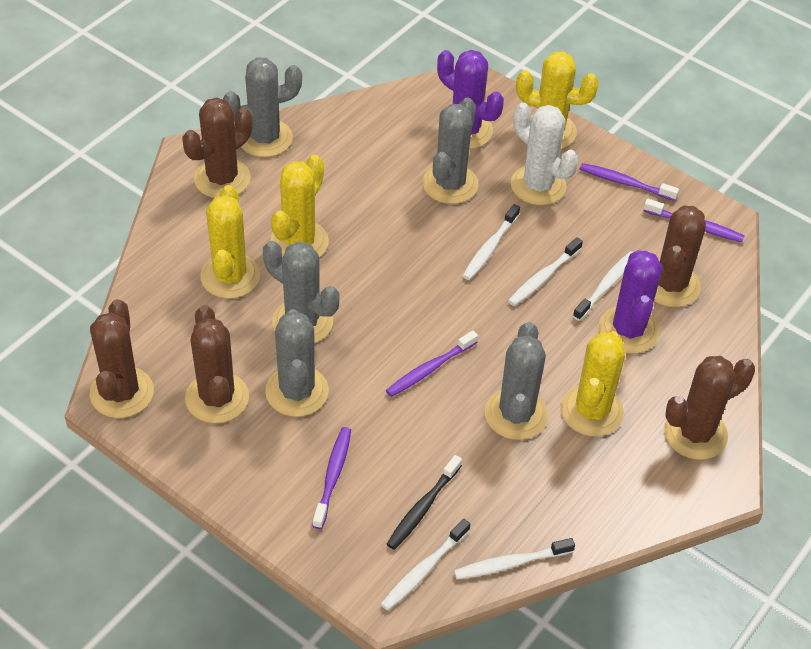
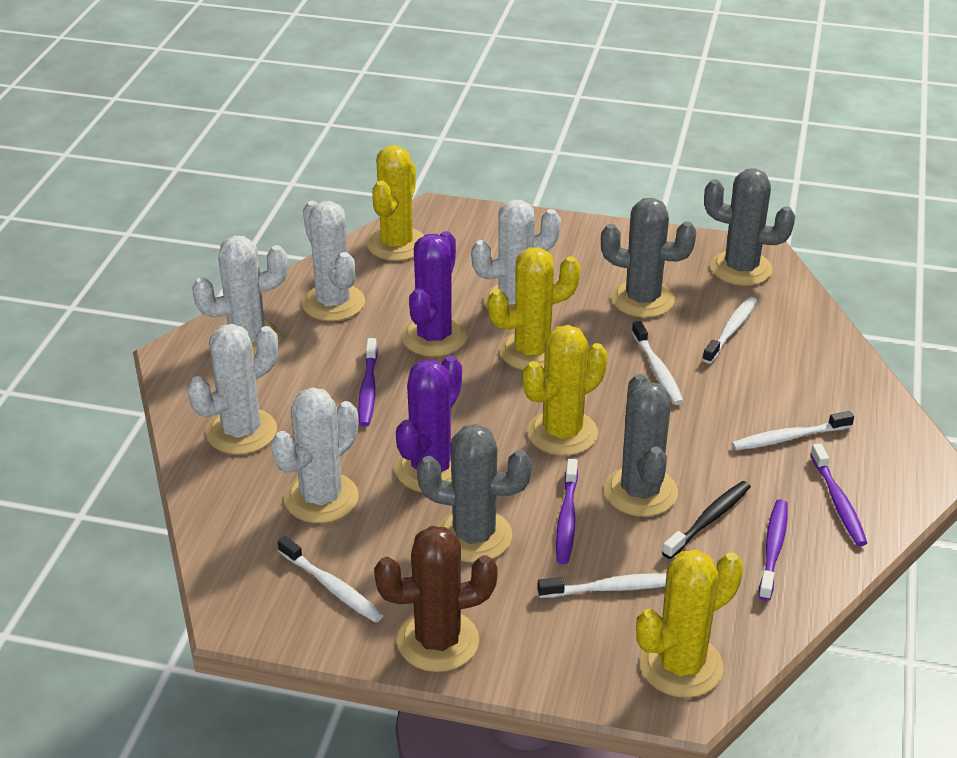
brown cactus: 5 -> 1
grey cactus: 5 -> 4
white cactus: 1 -> 5

